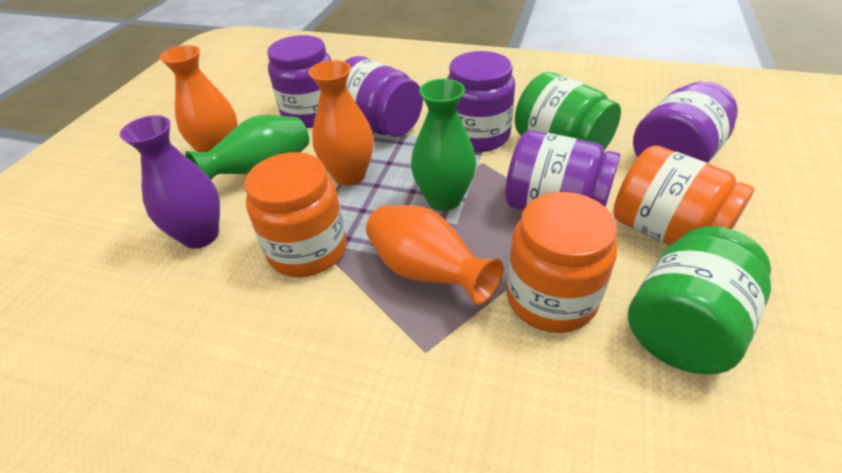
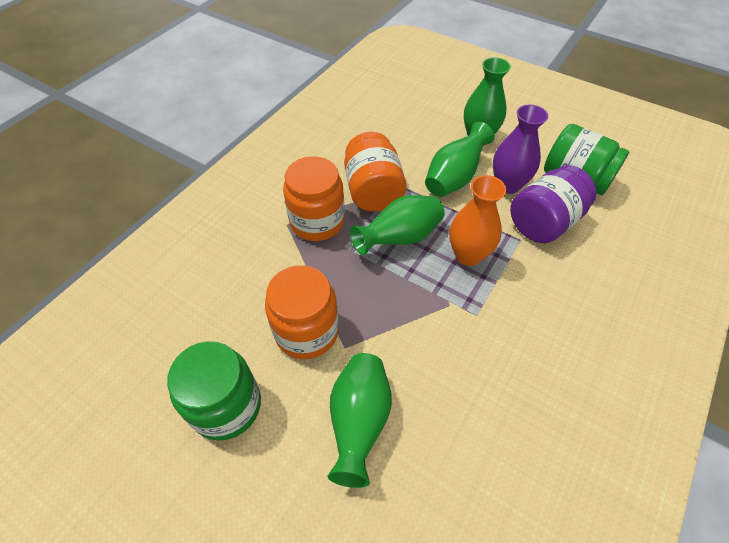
green vase: 2 -> 4
orange vase: 3 -> 1
purple jar: 5 -> 1

